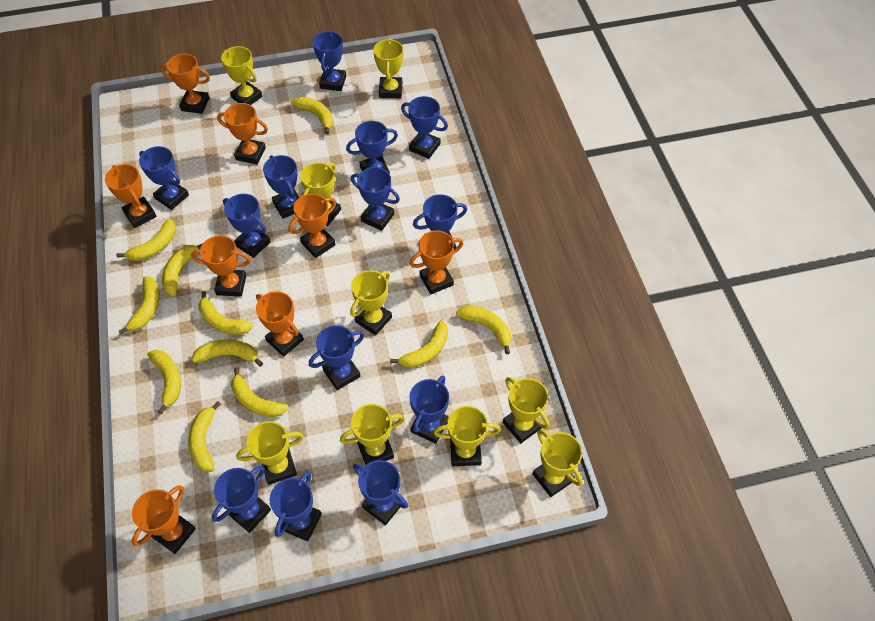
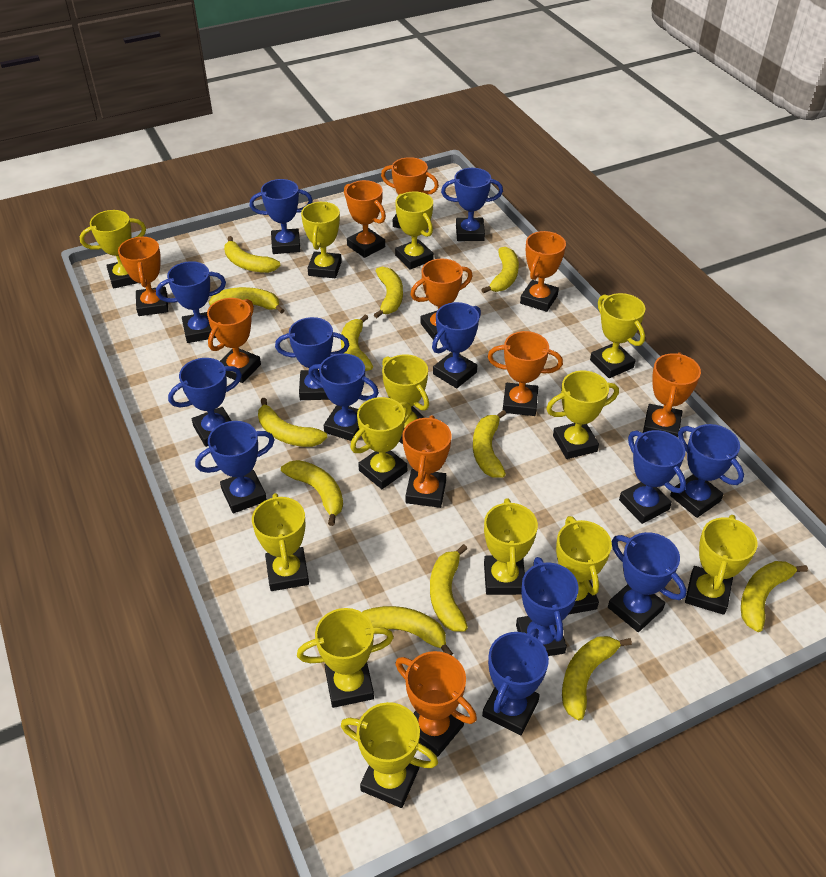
orange trophy: 8 -> 10
yellow banana: 11 -> 12
yellow trophy: 9 -> 13

